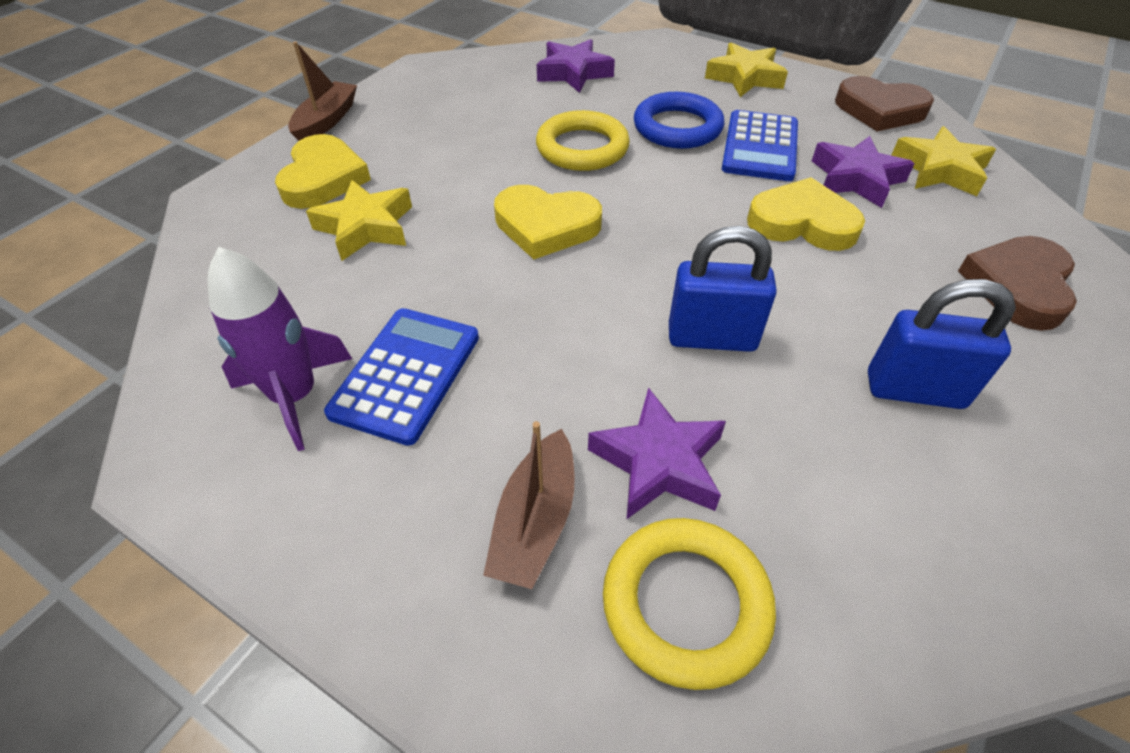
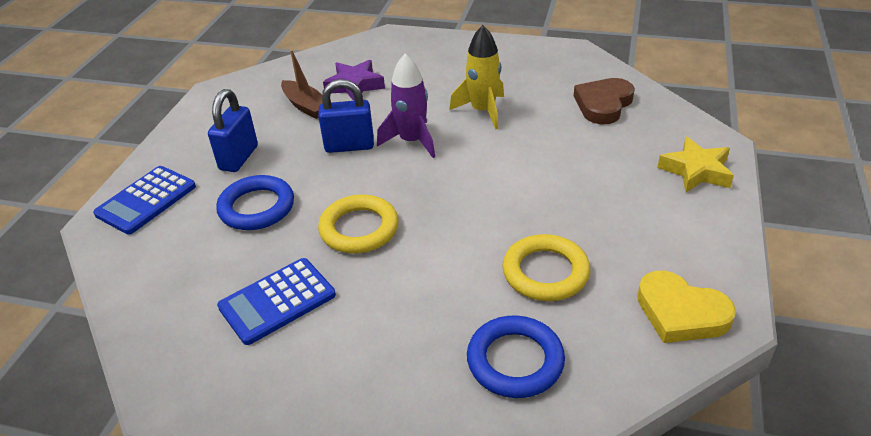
blue ring: 1 -> 2
brown boat: 2 -> 1
brown heart: 2 -> 1
purple star: 3 -> 1
yellow heart: 3 -> 1
yellow rocket: 0 -> 1
yellow star: 3 -> 1

